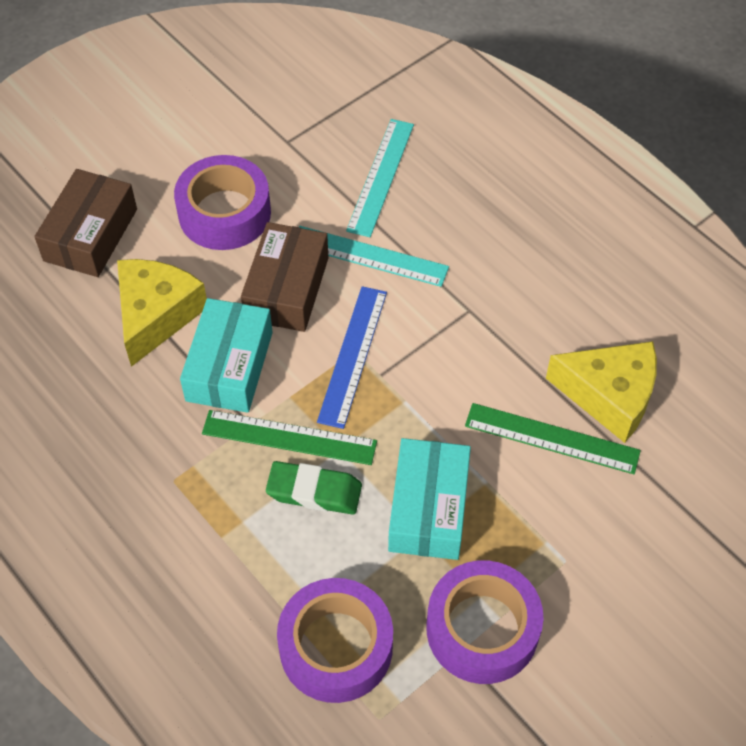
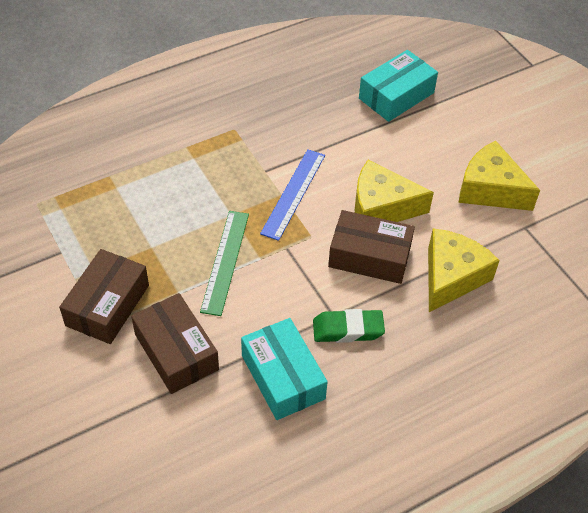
brown box: 2 -> 3
green ruler: 2 -> 1
purple tape: 3 -> 0
turquoise ruler: 2 -> 0
yellow cheese: 2 -> 3

